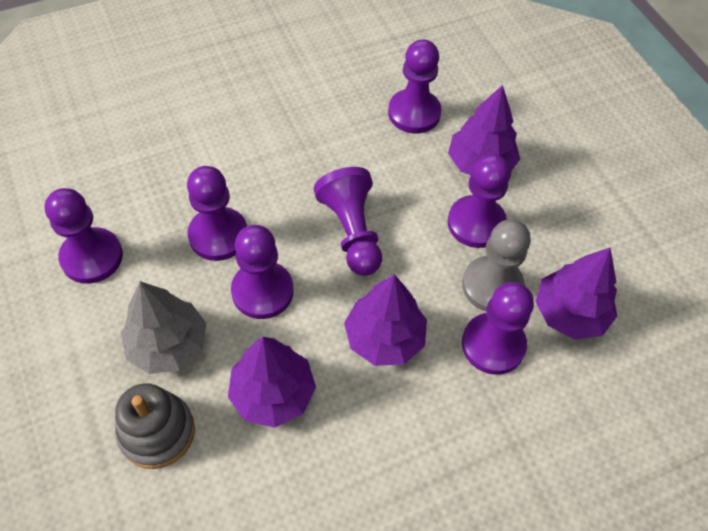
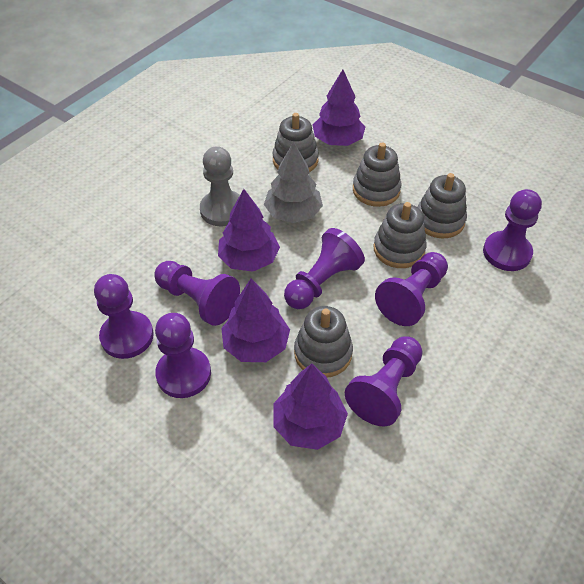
grey stacking toy: 1 -> 5

